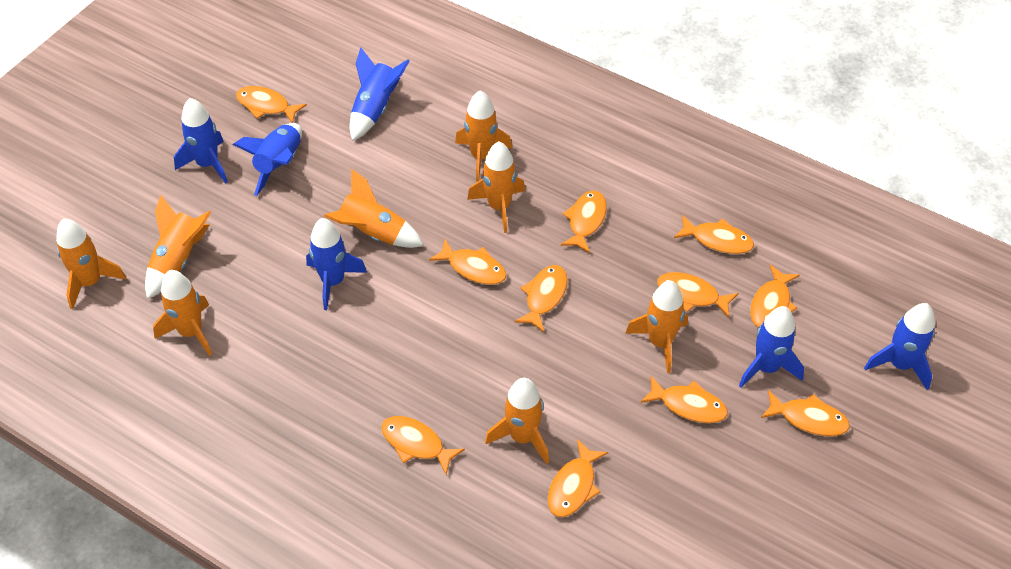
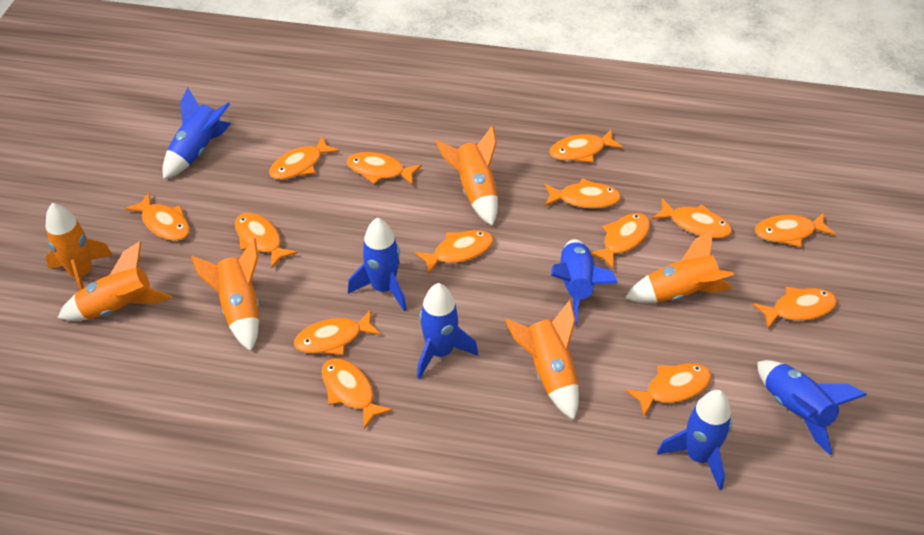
orange fish: 11 -> 14
orange rocket: 8 -> 6

